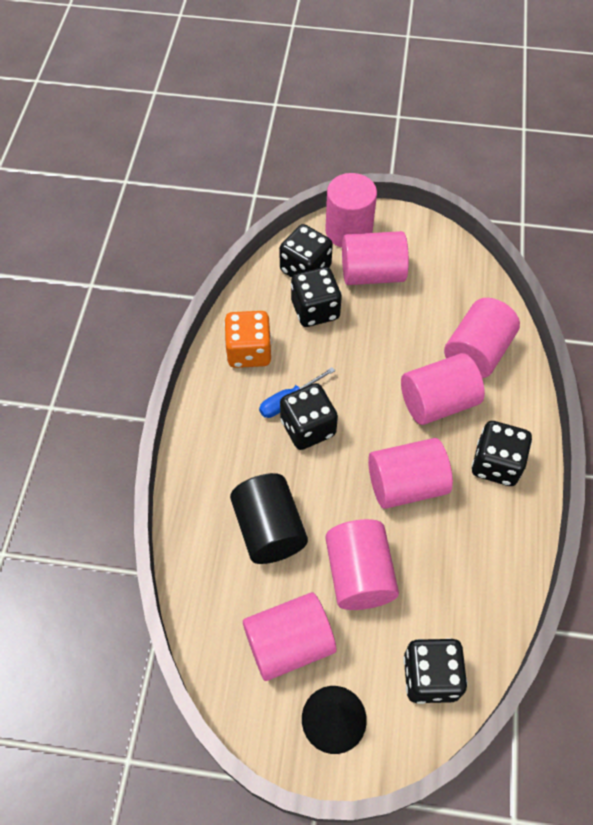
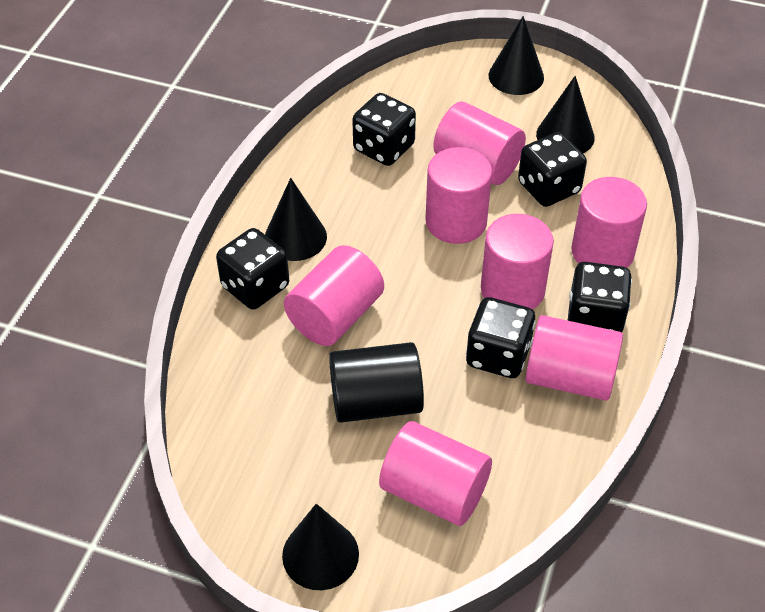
black cone: 1 -> 4
blue screwdriver: 1 -> 0
orange dice: 1 -> 0

